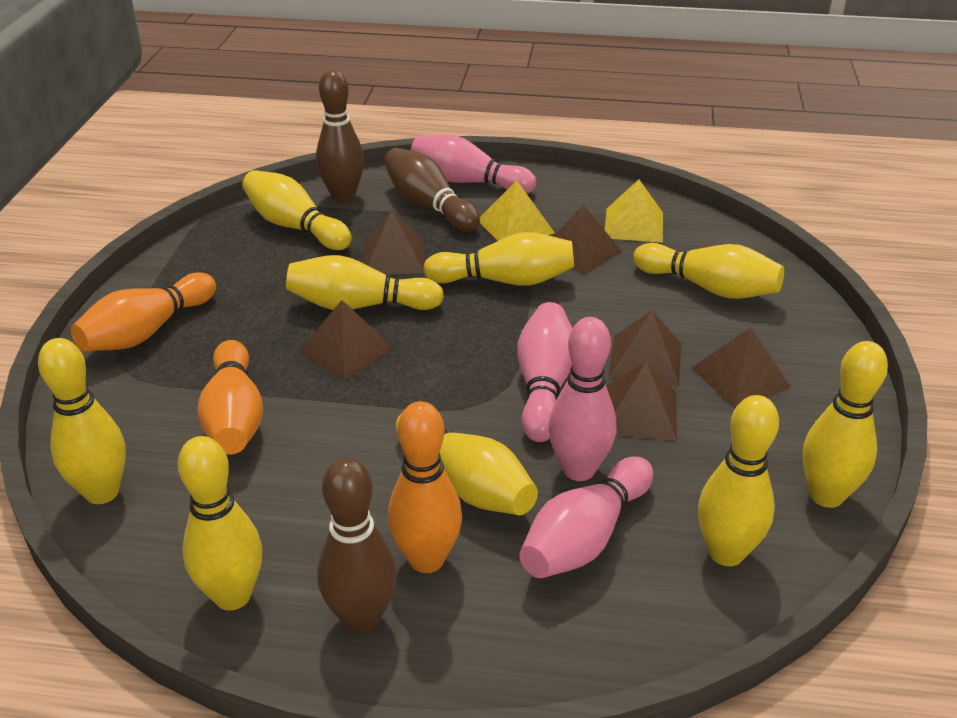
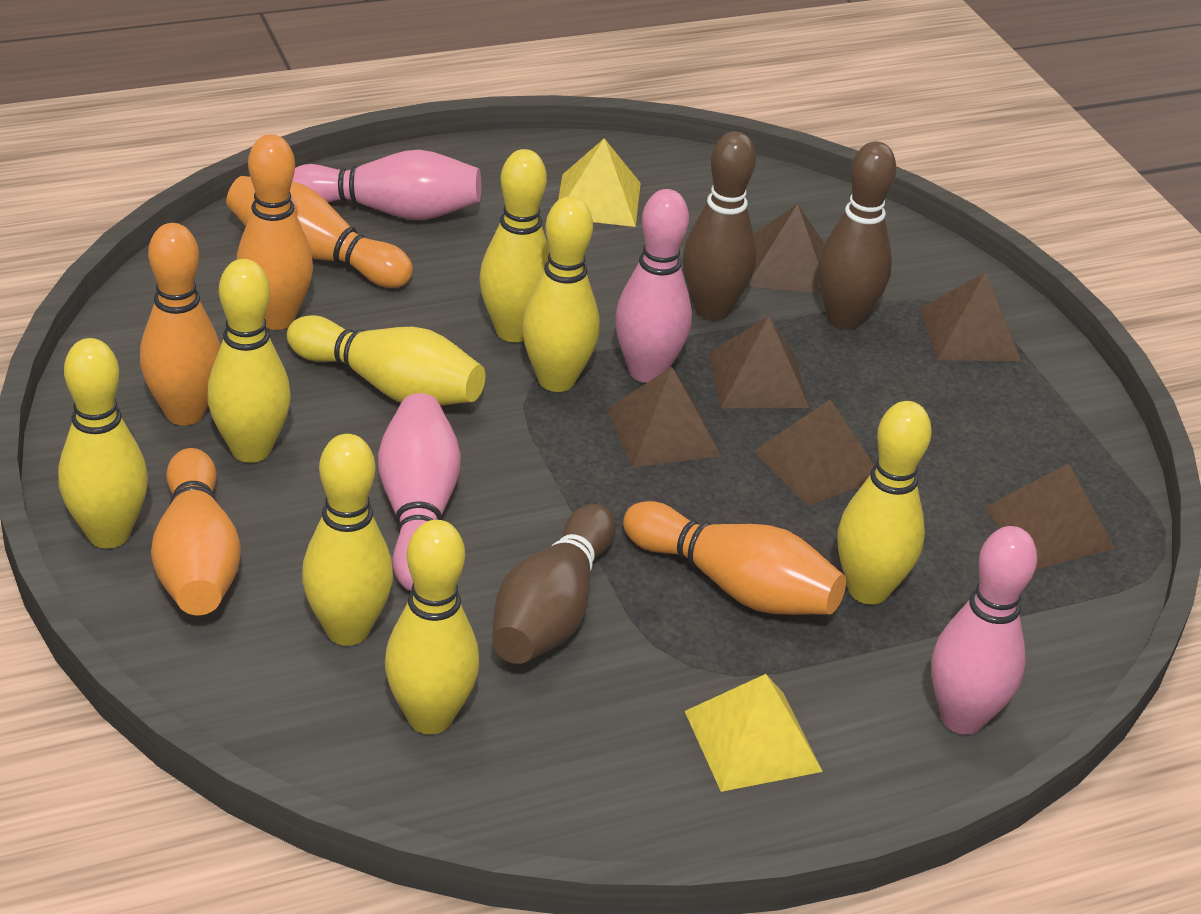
orange bowling pin: 3 -> 5
yellow bowling pin: 9 -> 8

